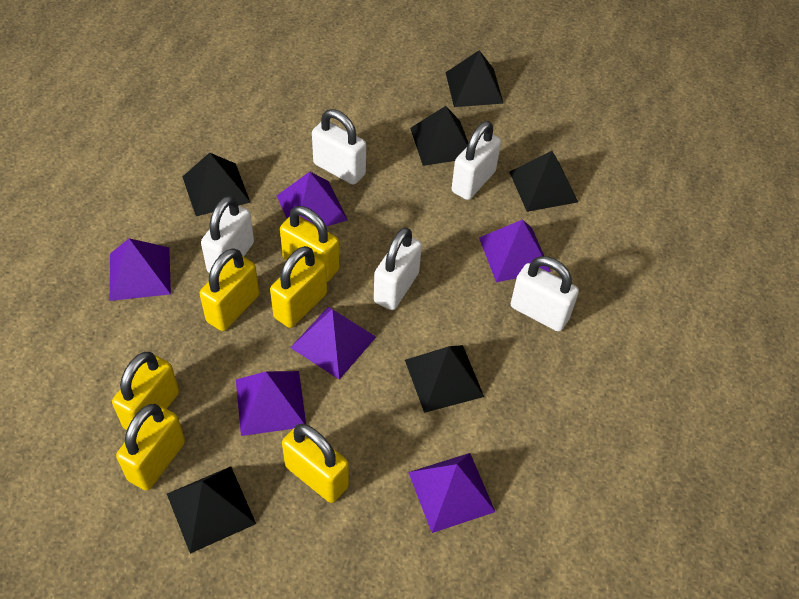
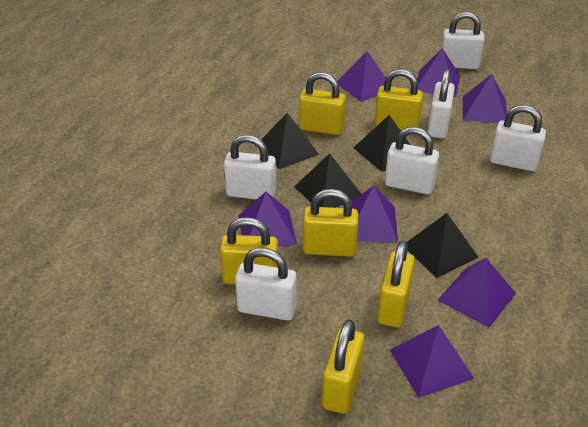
black pyramid: 6 -> 4
purple pyramid: 6 -> 7
white padlock: 5 -> 6

